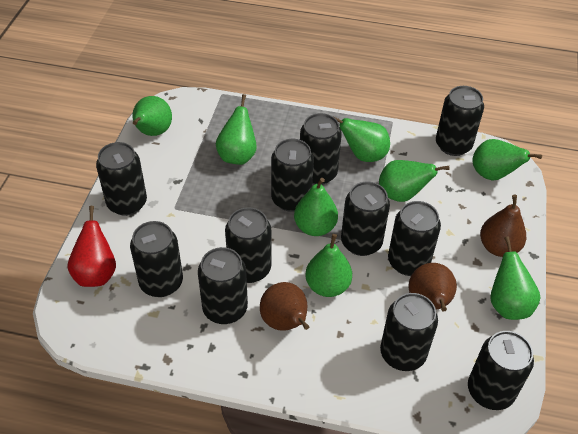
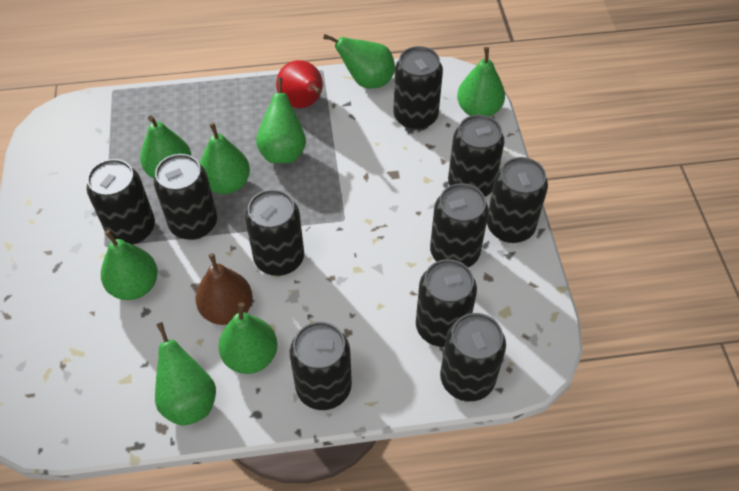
black can: 11 -> 10
brown pear: 3 -> 1

